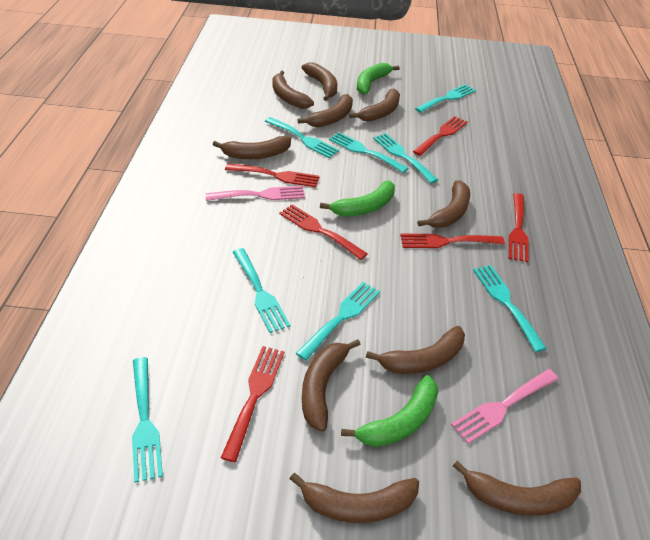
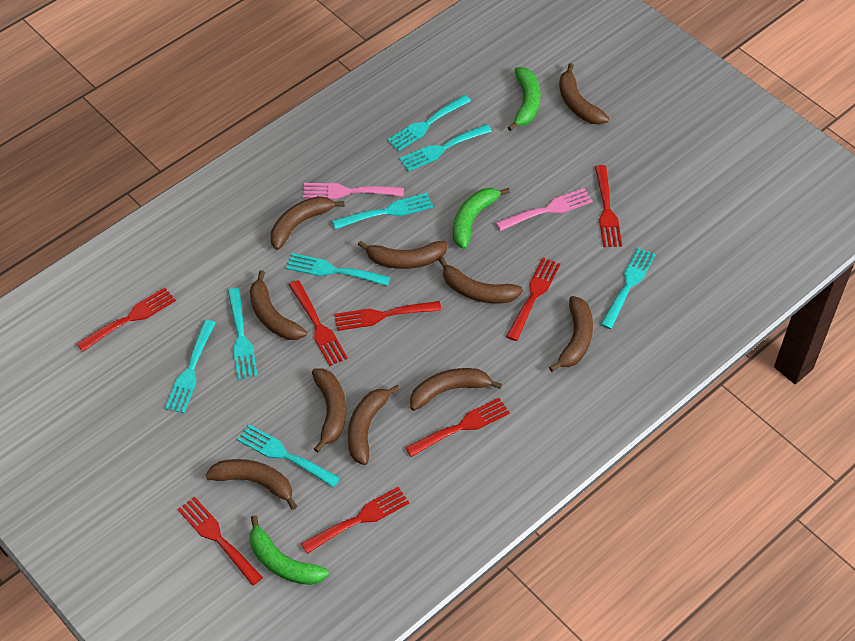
red fork: 6 -> 8

